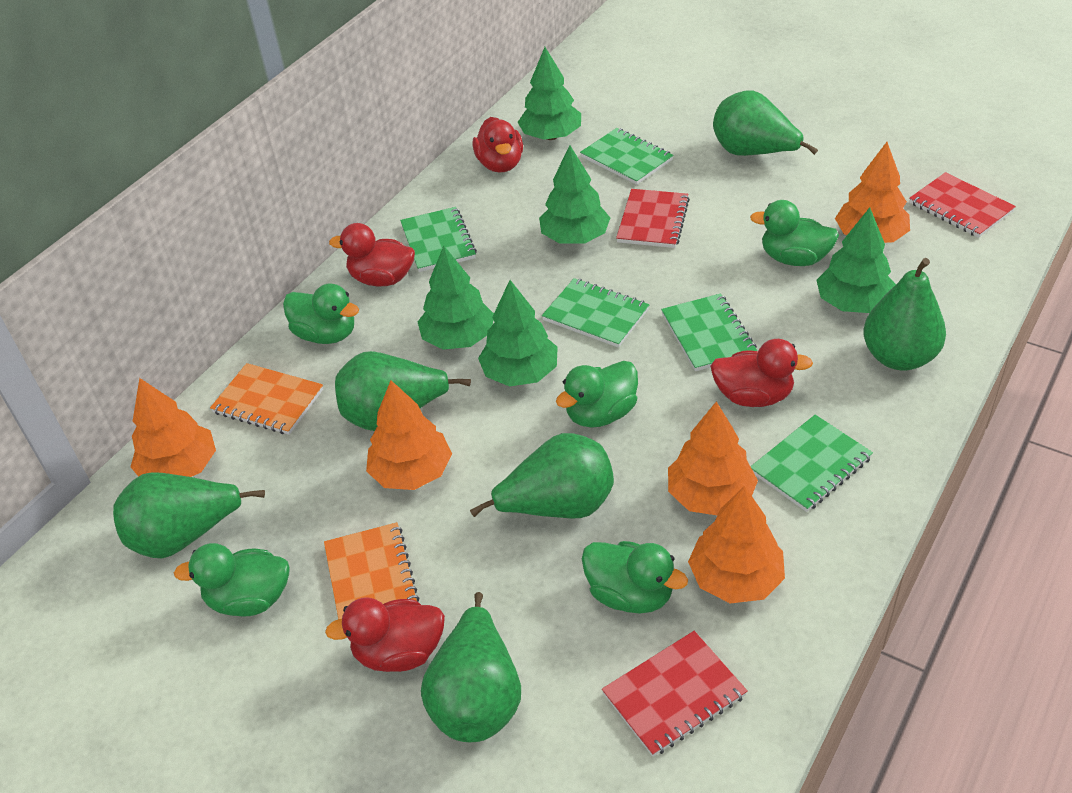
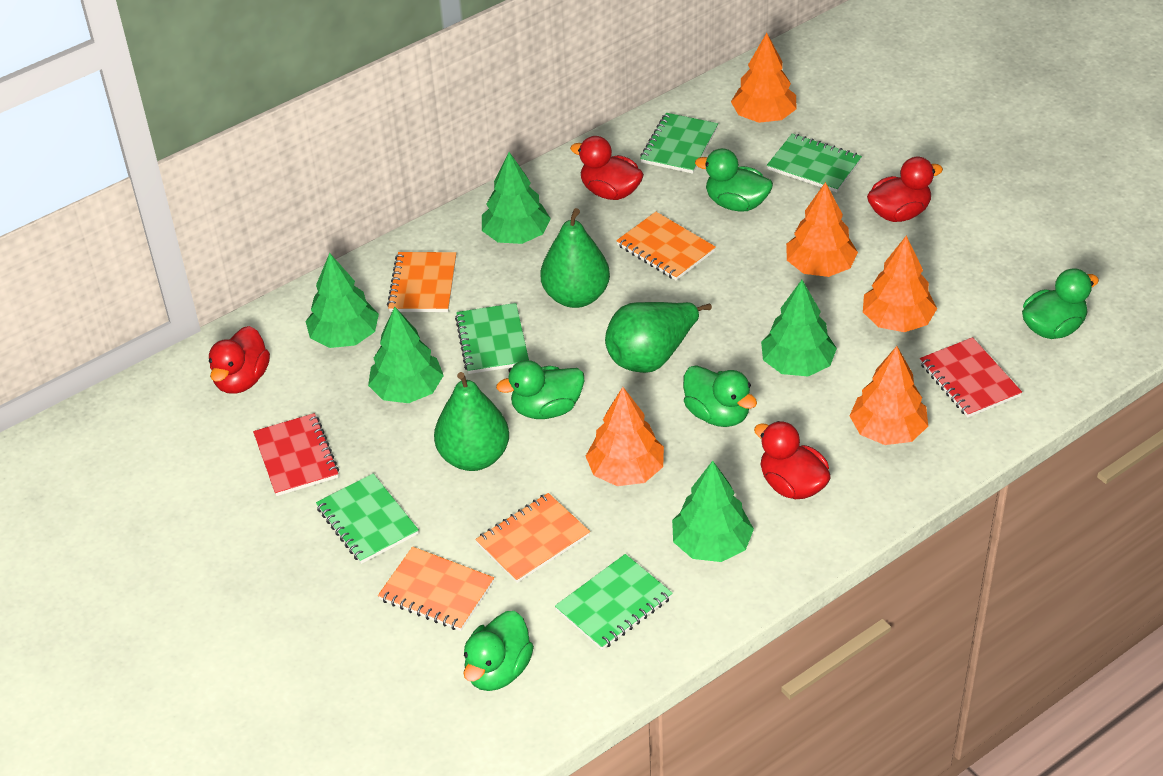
green pear: 6 -> 3
orange notebook: 2 -> 4
red notebook: 3 -> 2

